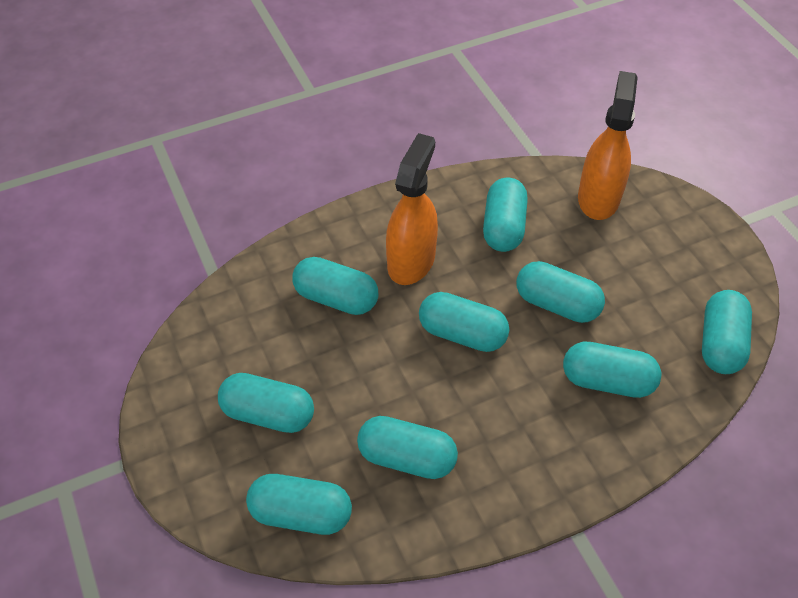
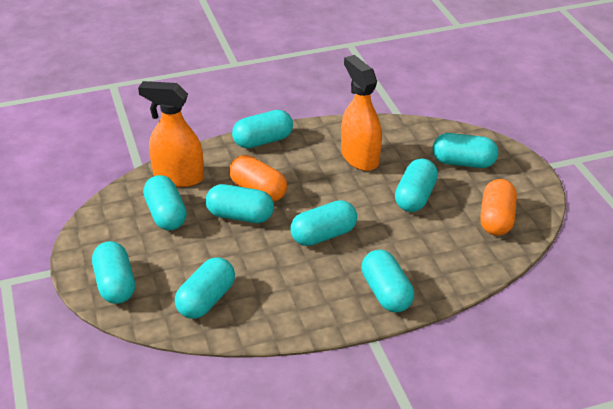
orange capsule: 0 -> 2

